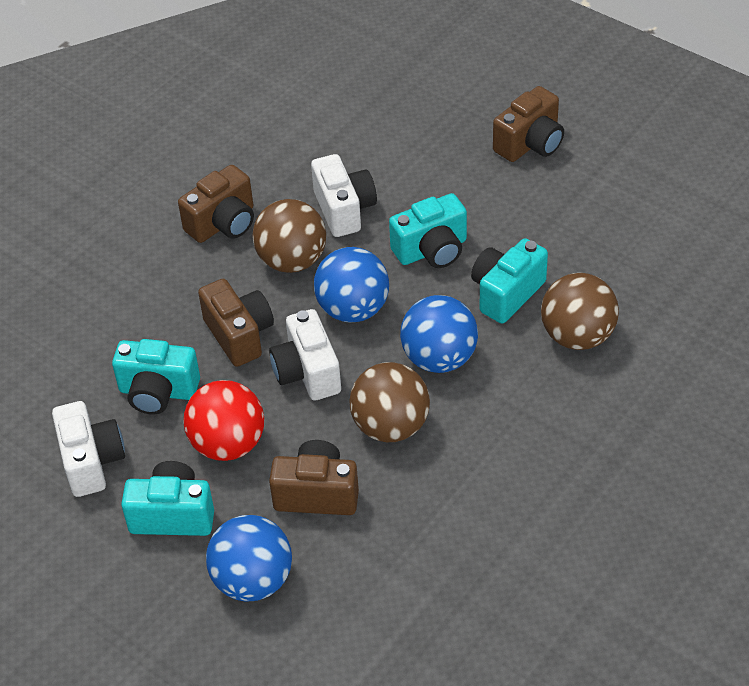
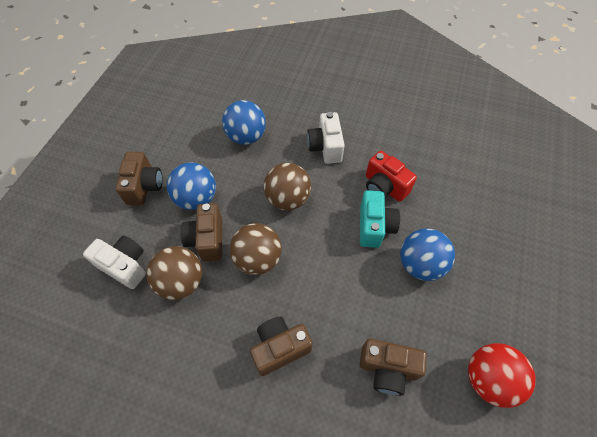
red camera: 0 -> 1
turquoise camera: 4 -> 1
white camera: 3 -> 2

